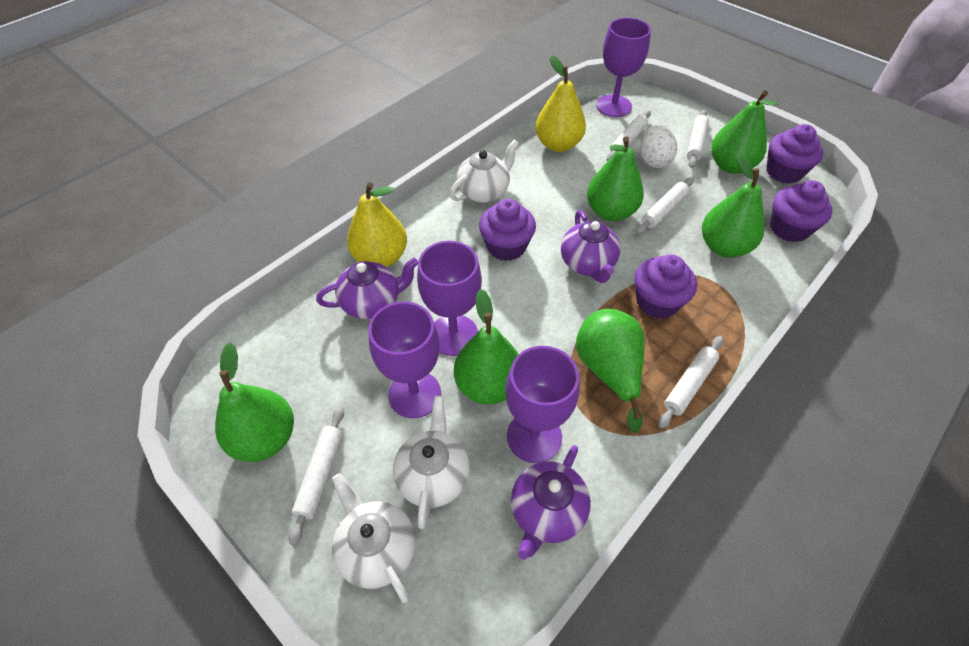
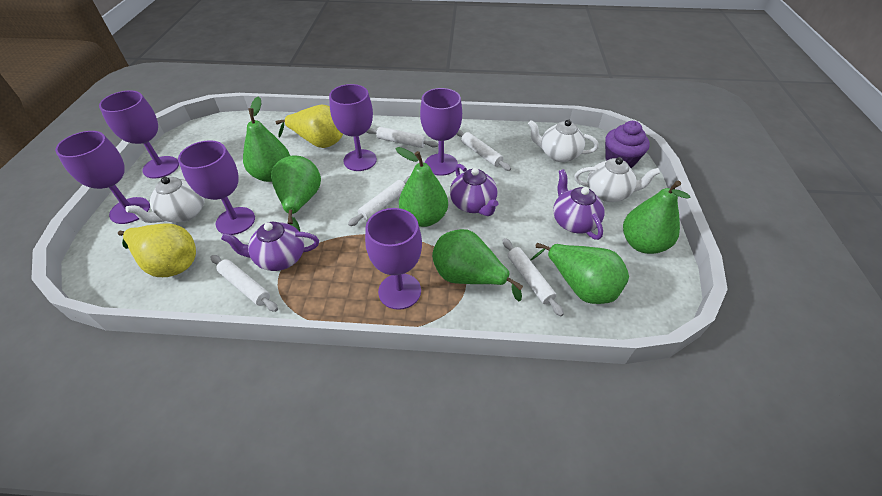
purple cupcake: 4 -> 1
purple goblet: 4 -> 6
white egg: 1 -> 0

